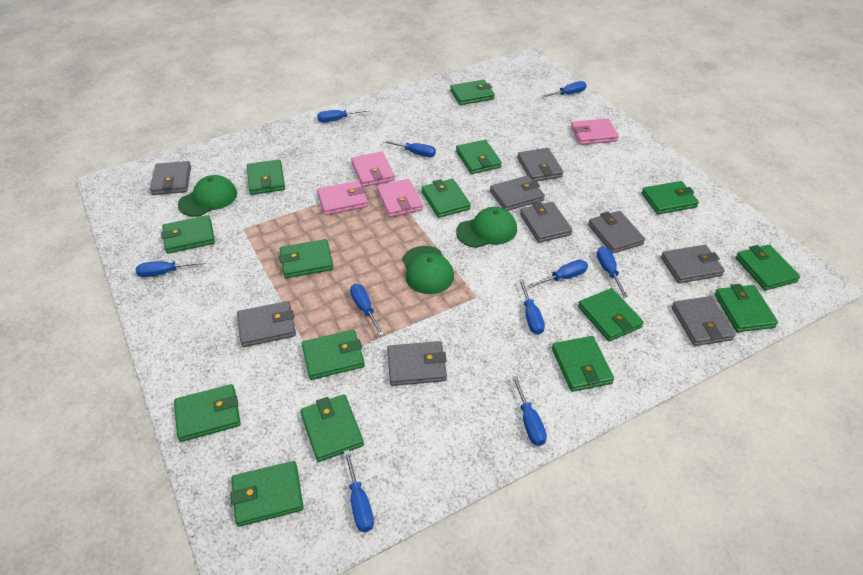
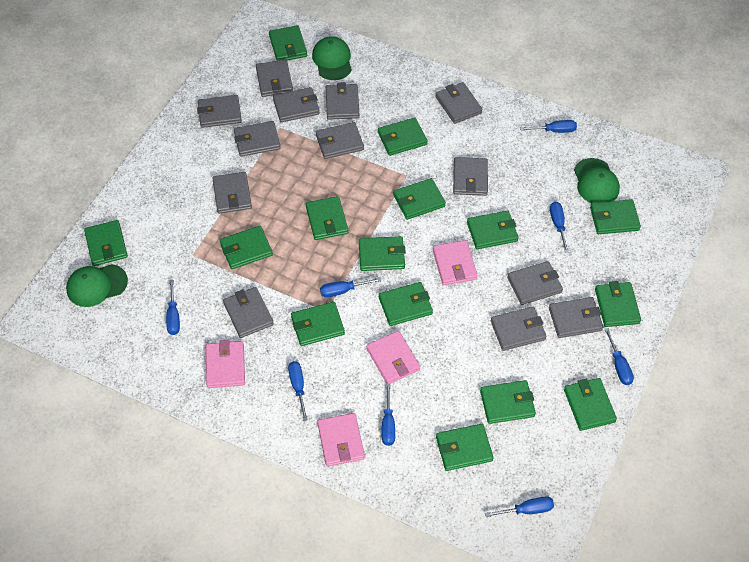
blue screwdriver: 10 -> 8
grey wallet: 9 -> 13

